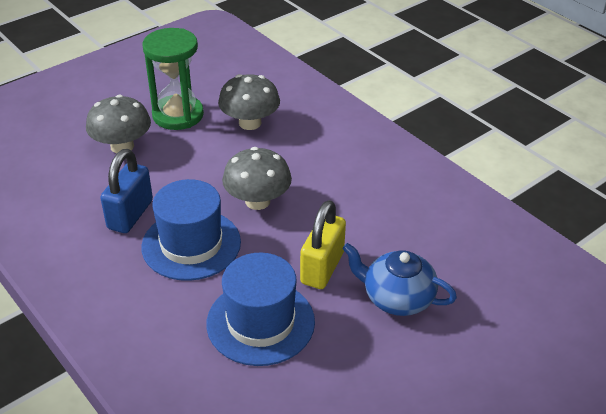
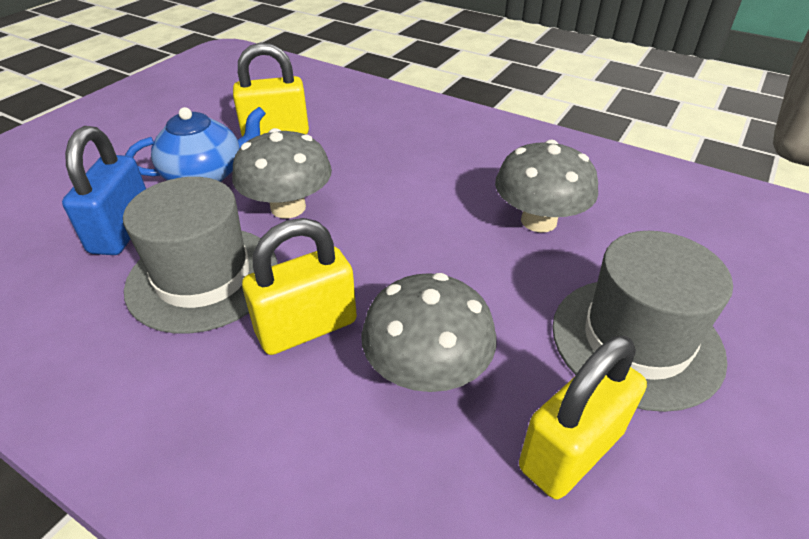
blue hat: 2 -> 0
green hourglass: 1 -> 0
grey hat: 0 -> 2
yellow padlock: 1 -> 3

